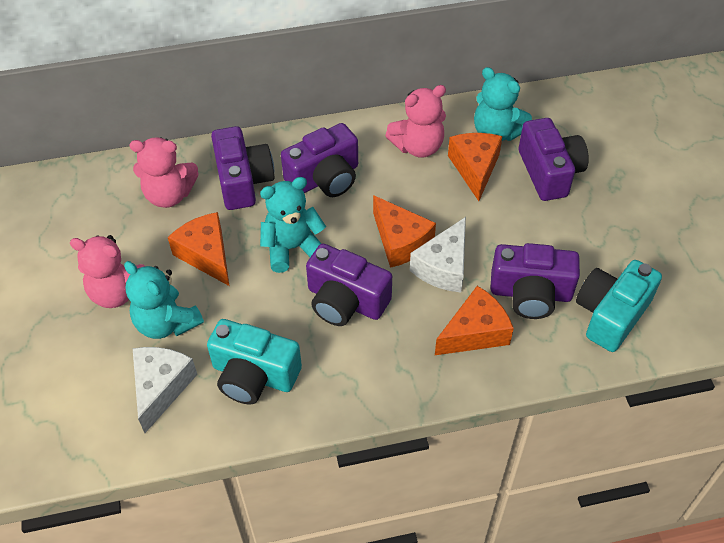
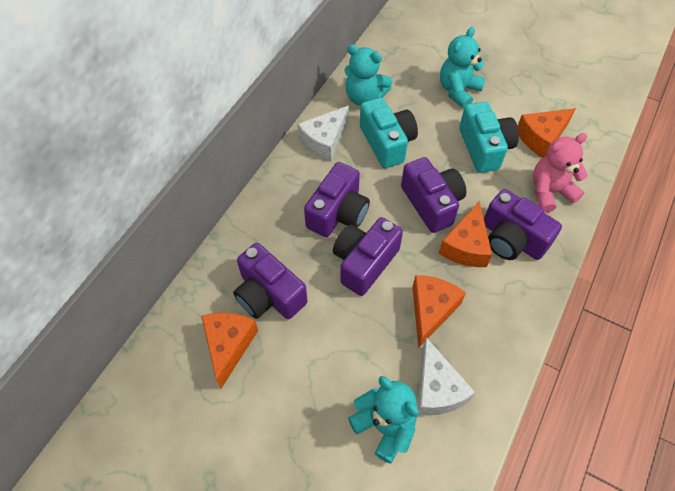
pink teddy bear: 3 -> 1

